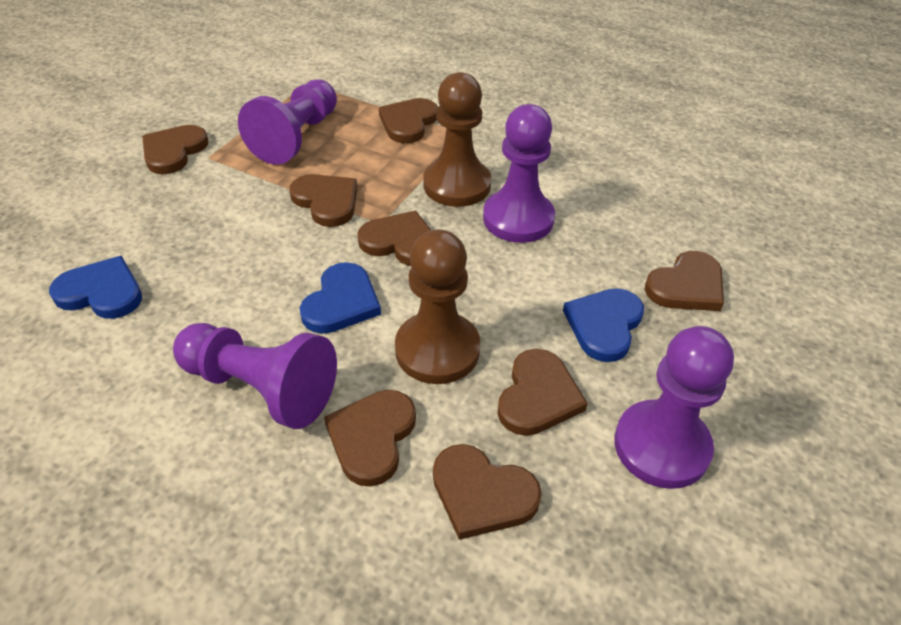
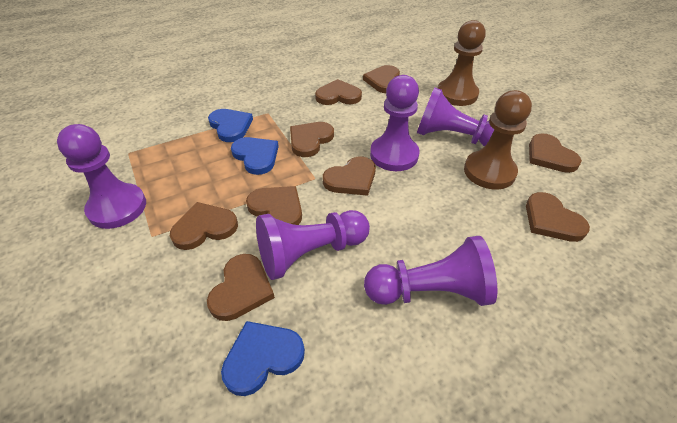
brown heart: 8 -> 9
purple pawn: 4 -> 5

